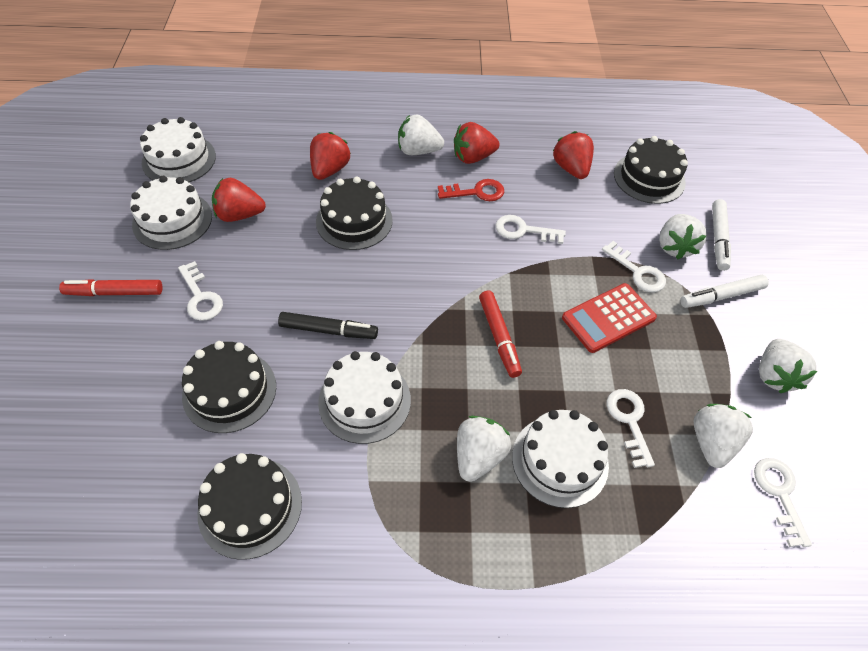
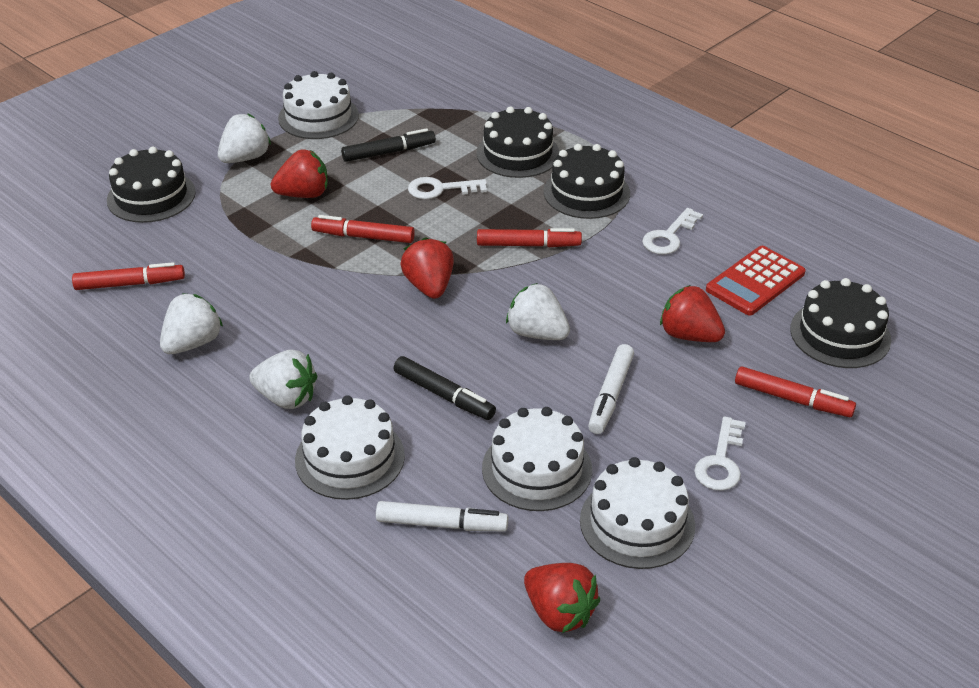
black marker: 1 -> 2
red key: 1 -> 0
red marker: 2 -> 4
white key: 5 -> 3
white strawberry: 5 -> 4

